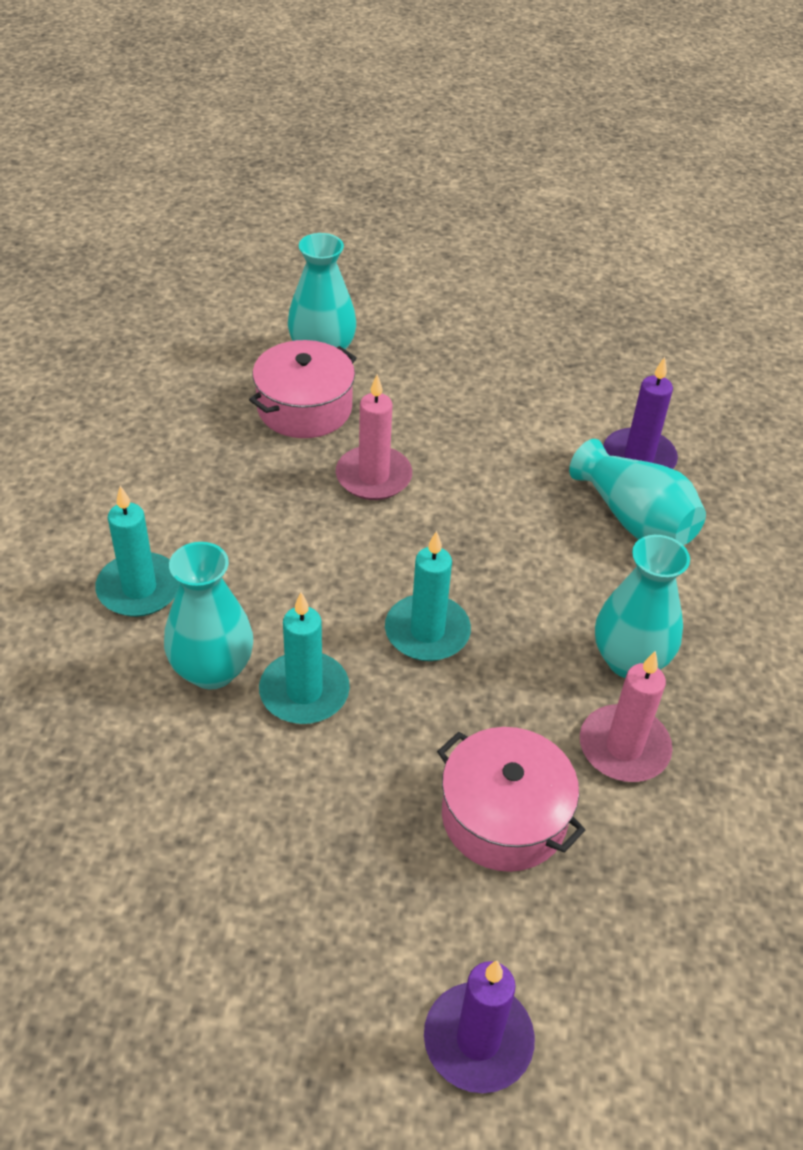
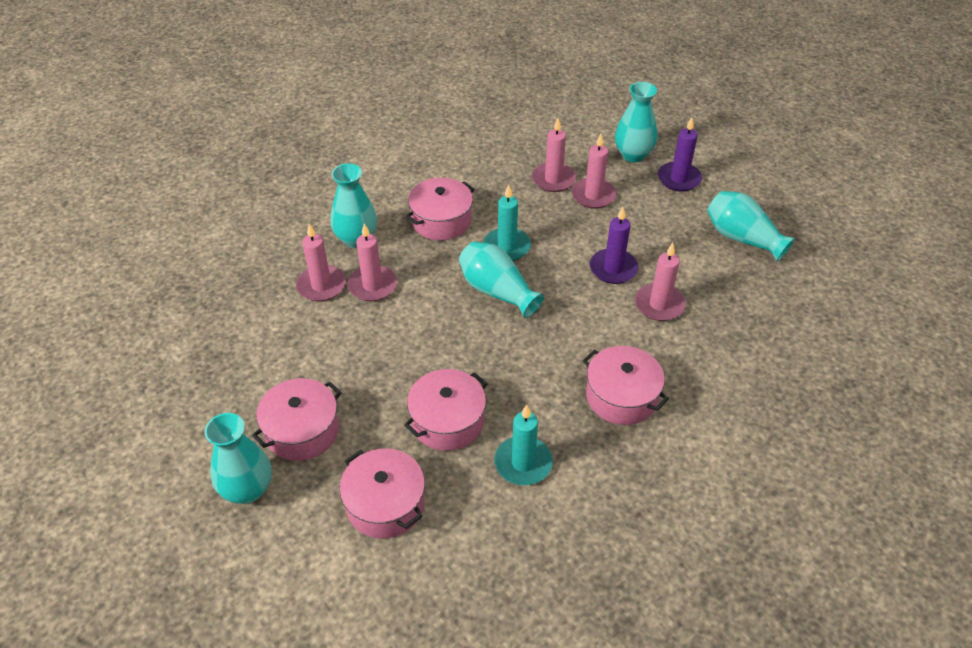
pink candle: 2 -> 5
pink pot: 2 -> 5
turquoise candle: 3 -> 2
turquoise vase: 4 -> 5

